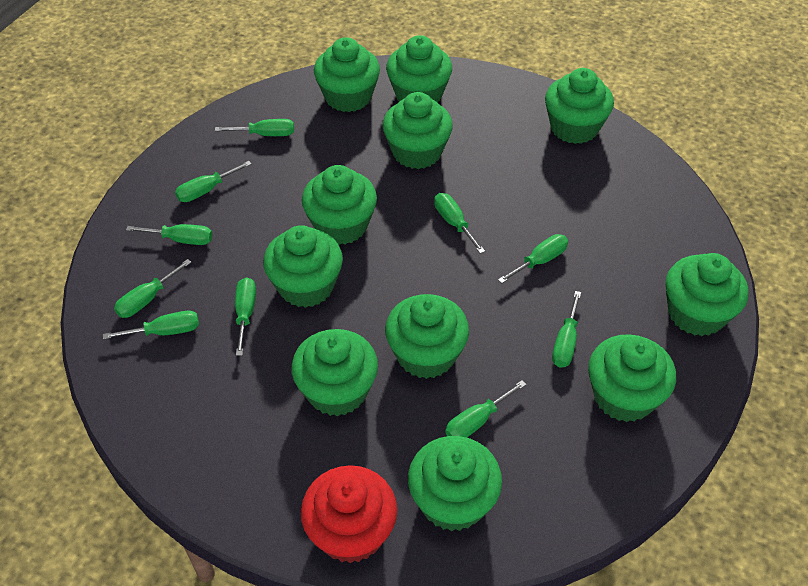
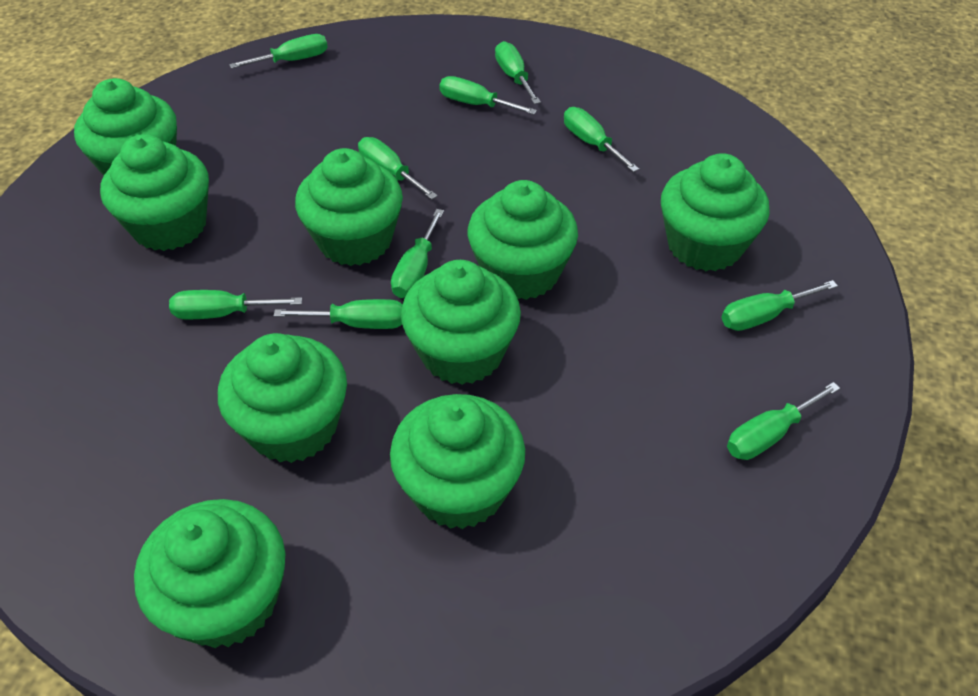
green cupcake: 11 -> 9
red cupcake: 1 -> 0

